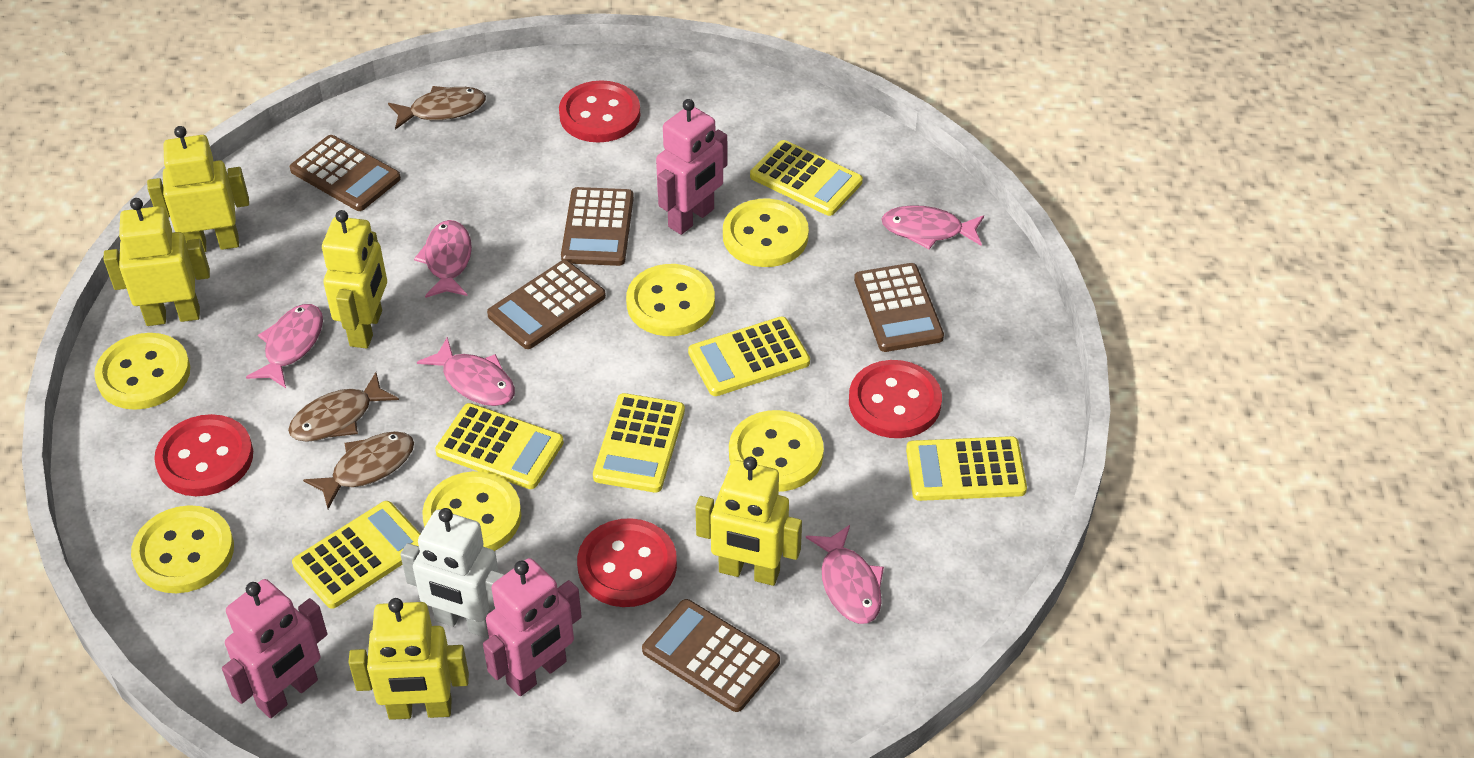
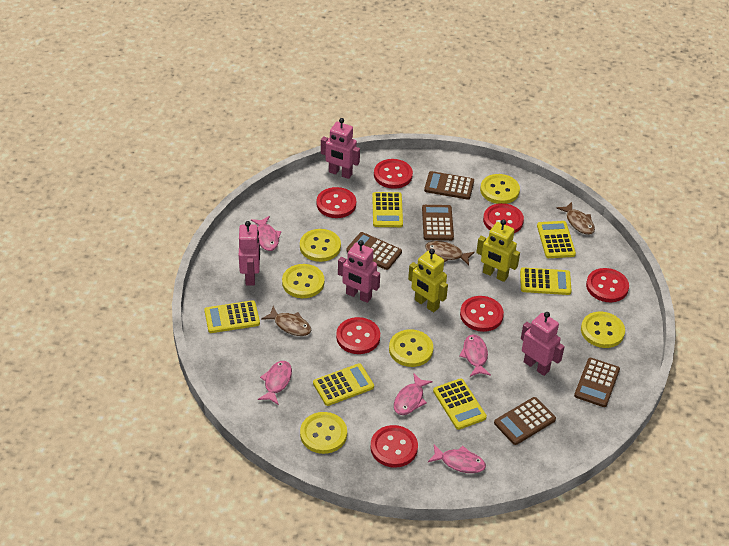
pink robot: 3 -> 4
red button: 4 -> 7
white robot: 1 -> 0
yellow robot: 5 -> 2

